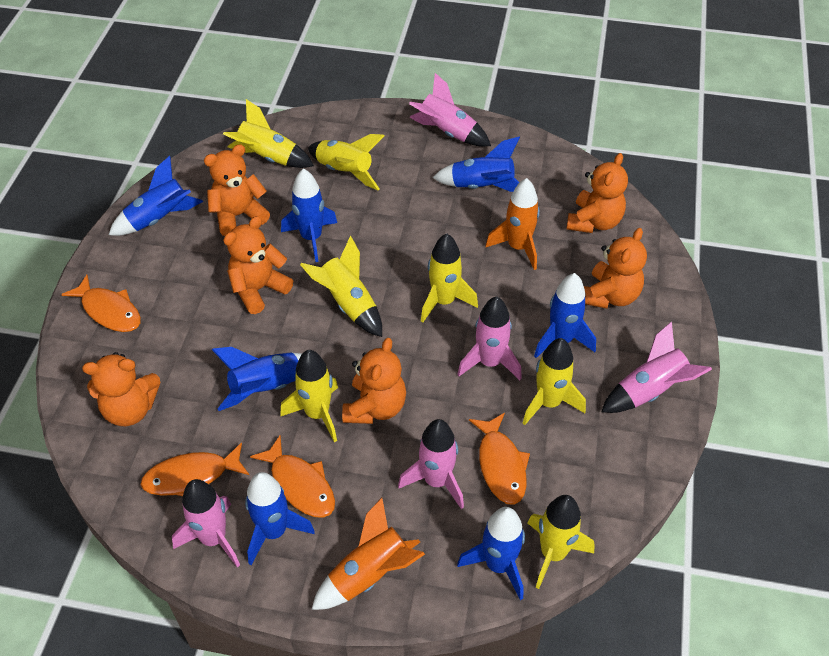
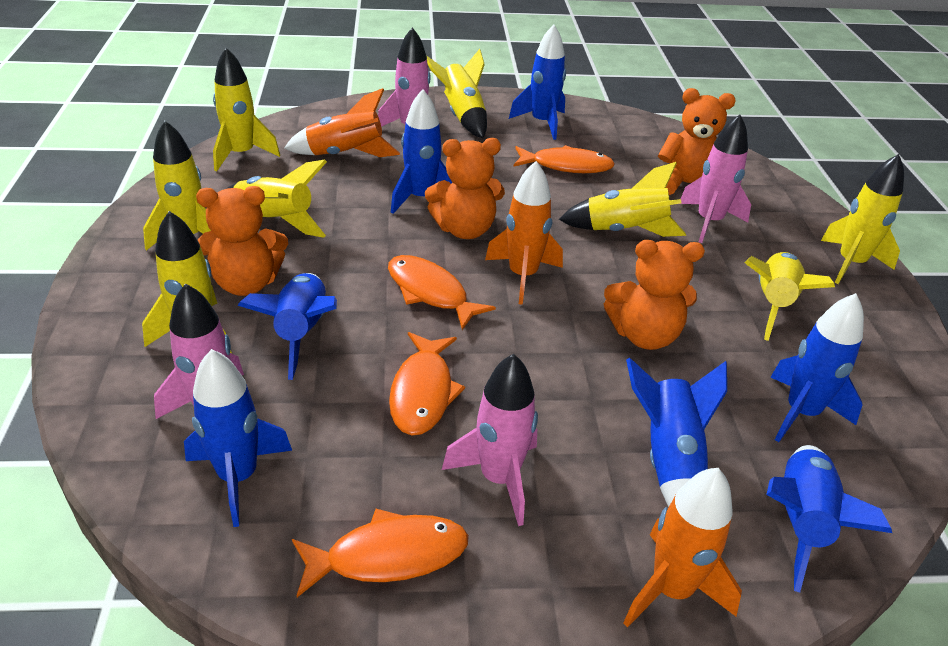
orange rocket: 2 -> 3
orange teddy bear: 6 -> 4
pink rocket: 5 -> 4
yellow rocket: 7 -> 8

